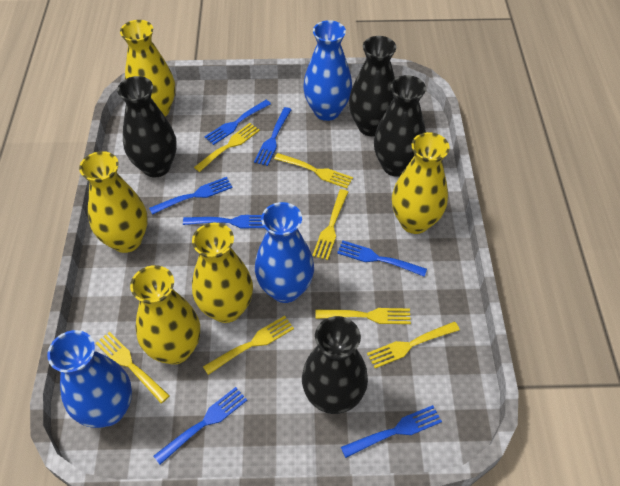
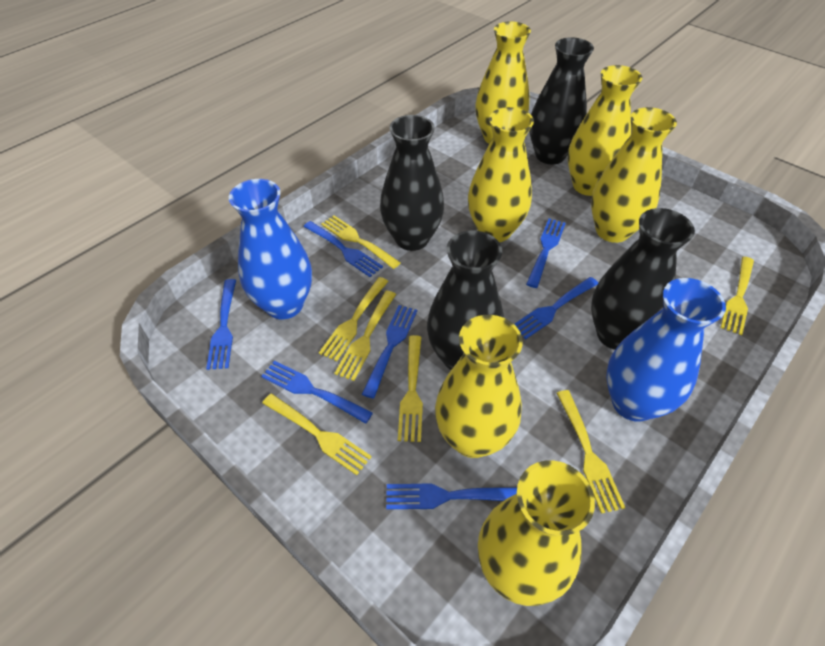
blue vase: 3 -> 2
yellow vase: 5 -> 6

